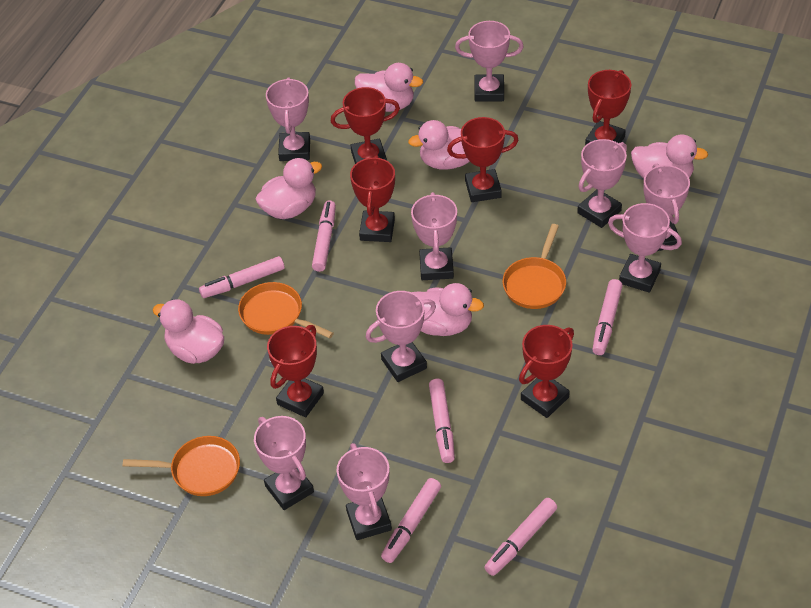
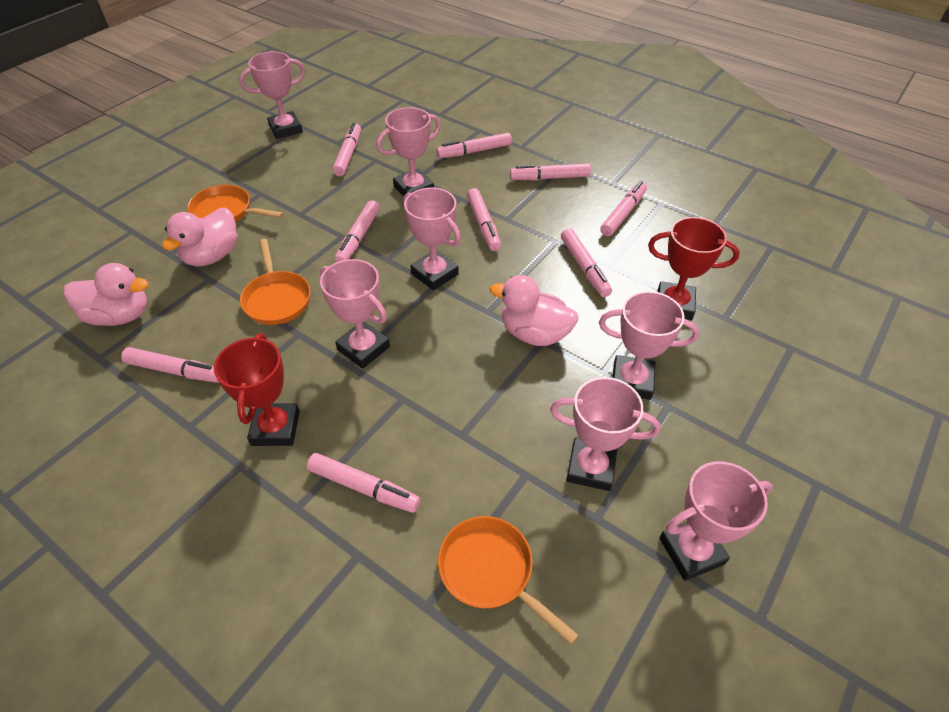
pink duck: 6 -> 3
pink marker: 6 -> 9
pink trophy: 9 -> 7
red trophy: 6 -> 2

